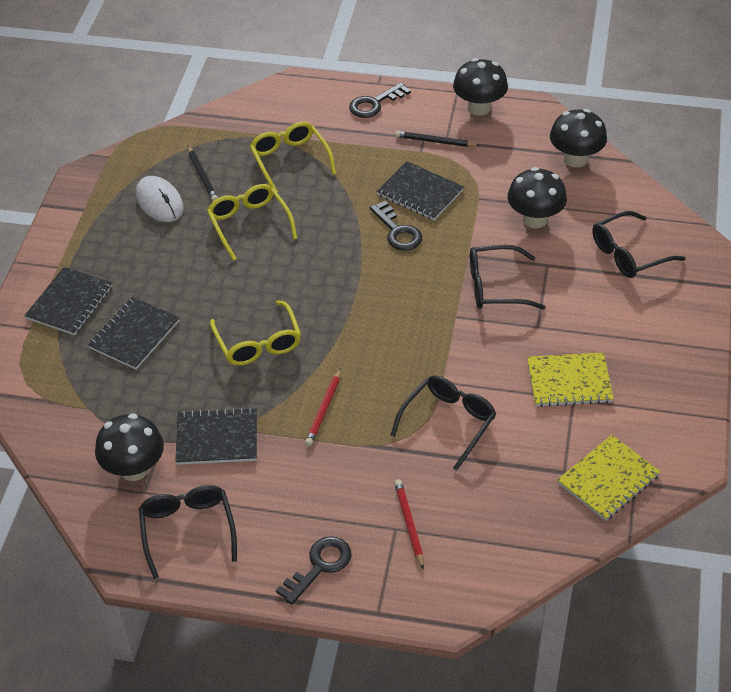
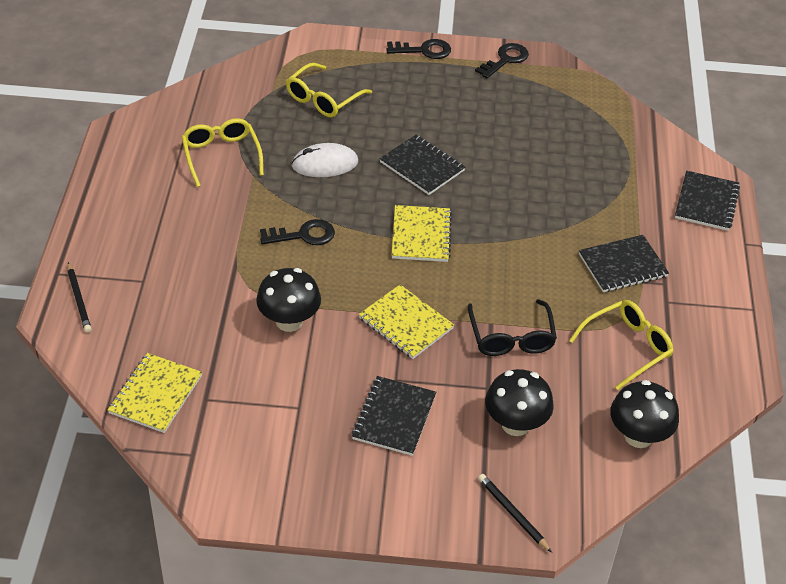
black glasses: 4 -> 1
black mushroom: 4 -> 3
red pencil: 2 -> 0
yellow notebook: 2 -> 3

